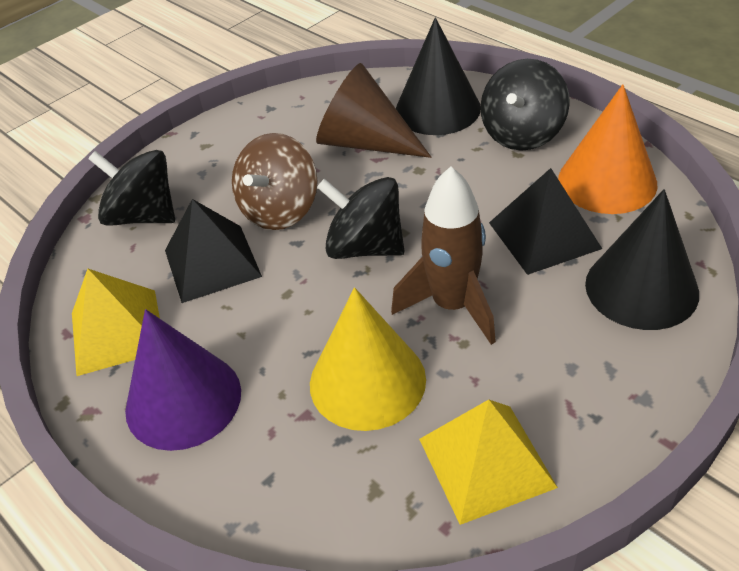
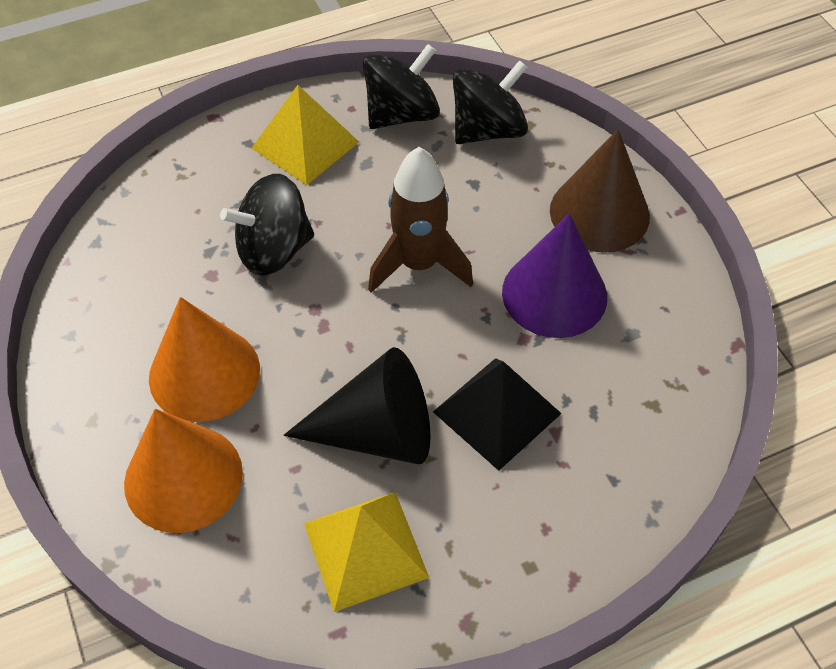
black cone: 2 -> 1
black pyramid: 2 -> 1
brown spinning top: 1 -> 0
orange cone: 1 -> 2
yellow cone: 1 -> 0

